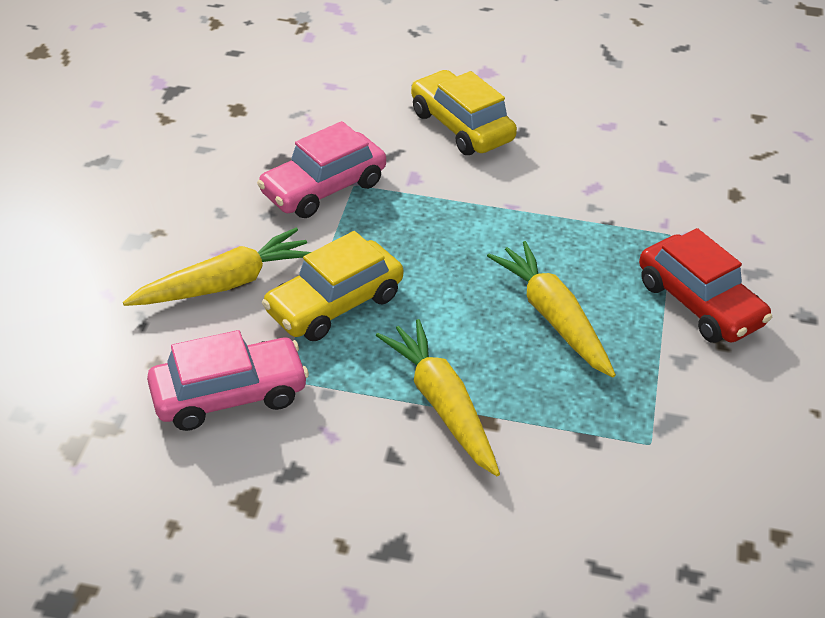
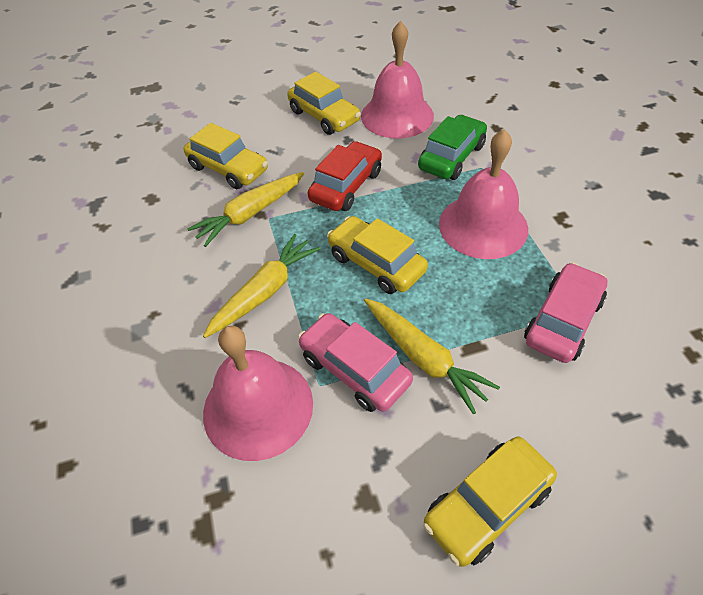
green car: 0 -> 1
pink bell: 0 -> 3
yellow car: 2 -> 4

